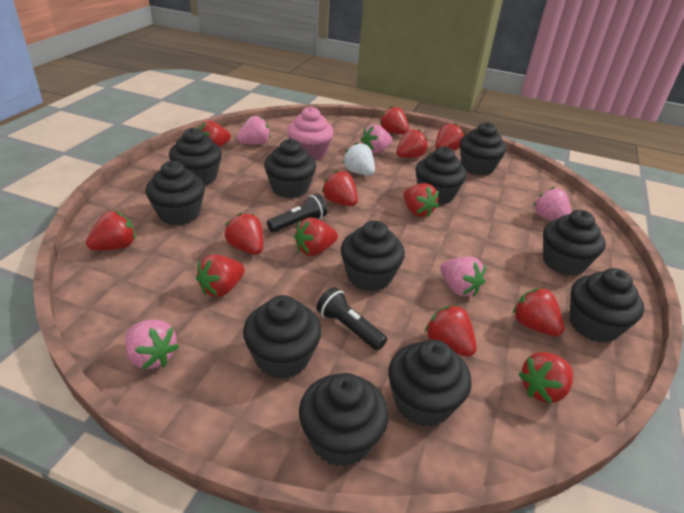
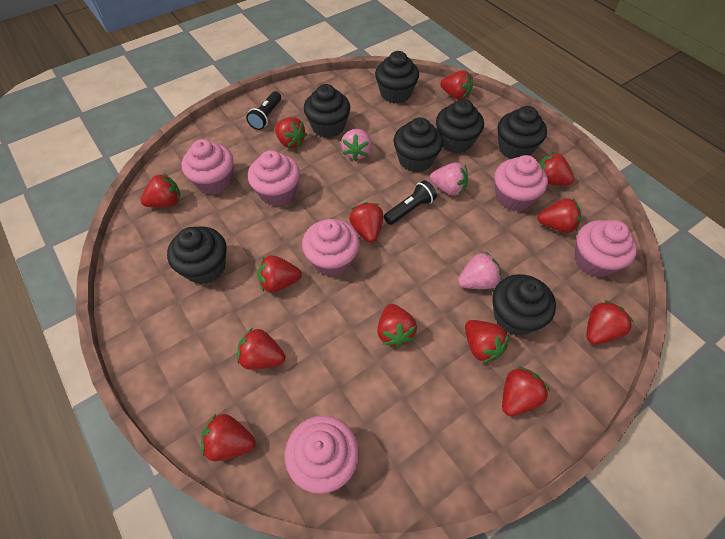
black cupcake: 11 -> 7
pink cupcake: 1 -> 6
pink strawberry: 5 -> 3
white strawberry: 1 -> 0

